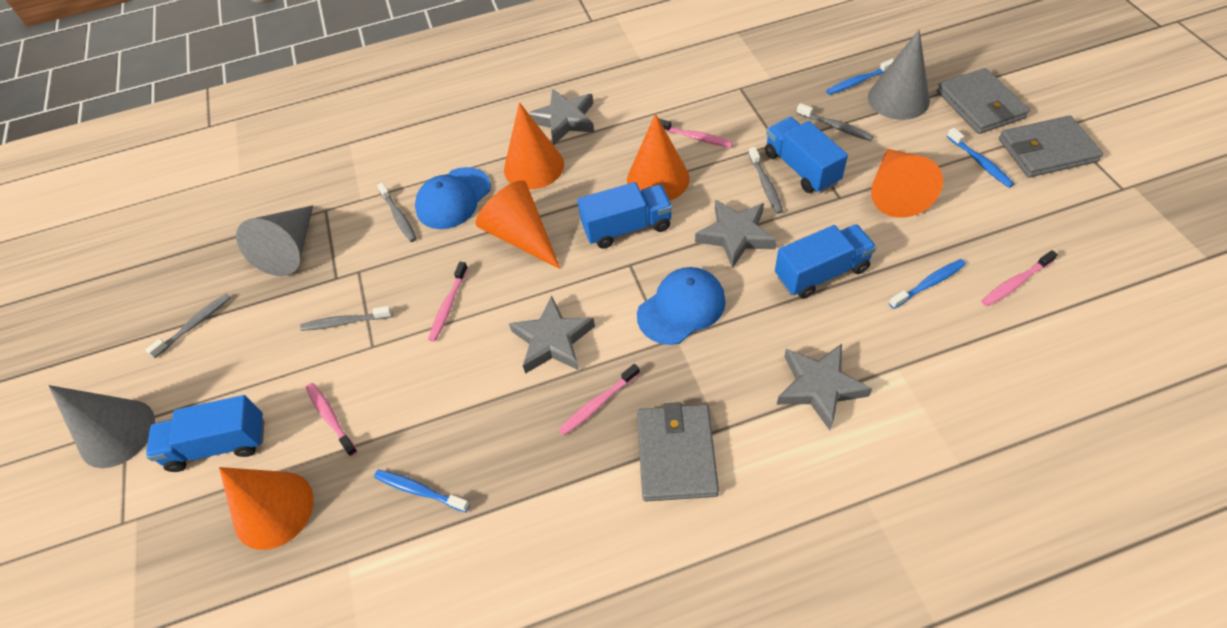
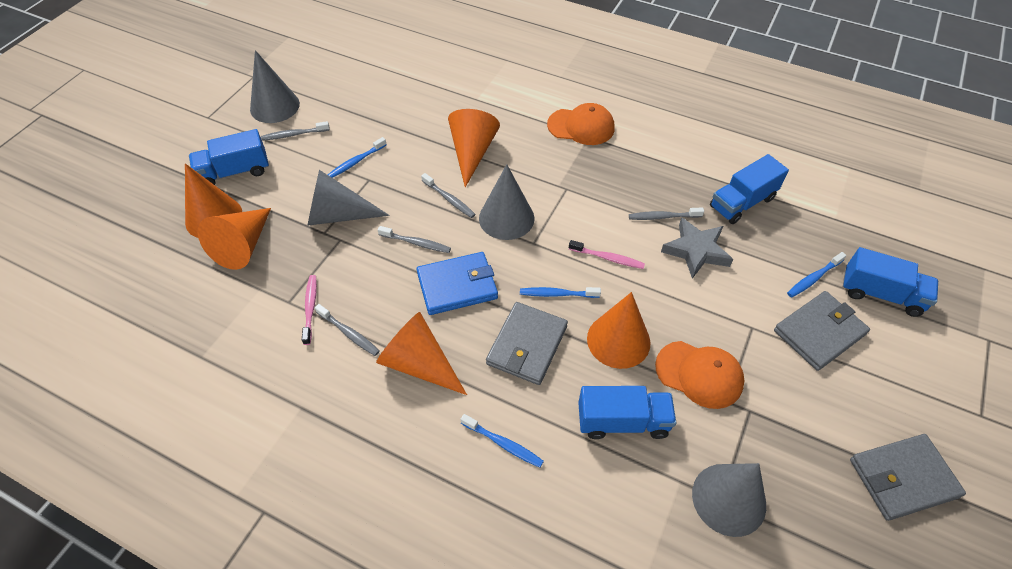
blue cap: 2 -> 0
blue wallet: 0 -> 1
grey cone: 3 -> 4
grey star: 4 -> 1
orange cap: 0 -> 2
pink toothbrush: 5 -> 2

